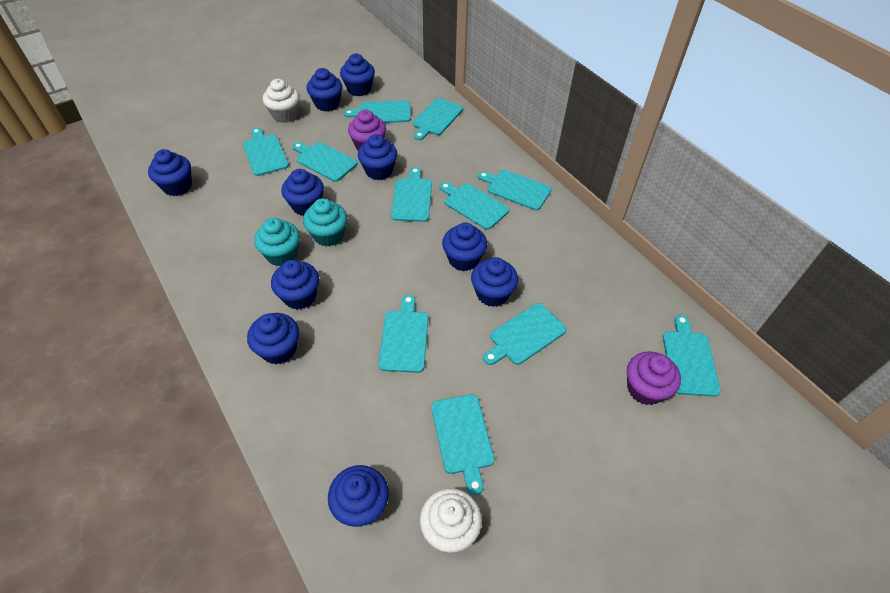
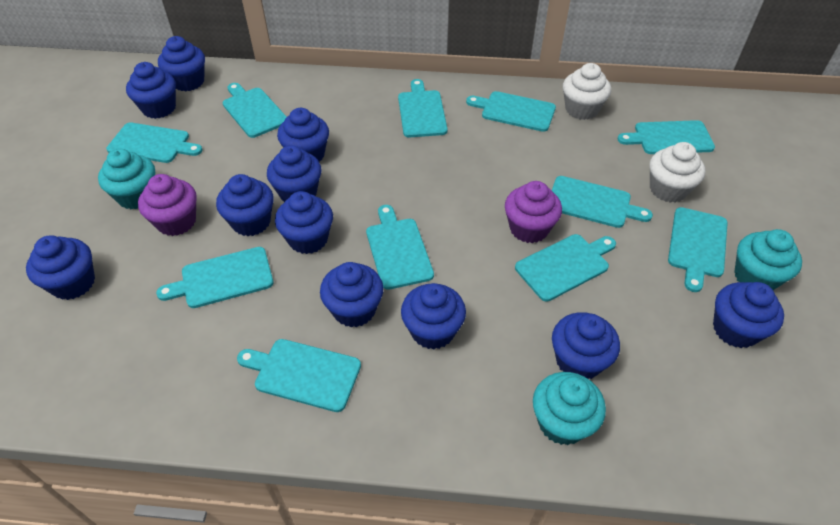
blue cupcake: 10 -> 11
turquoise cupcake: 2 -> 3

